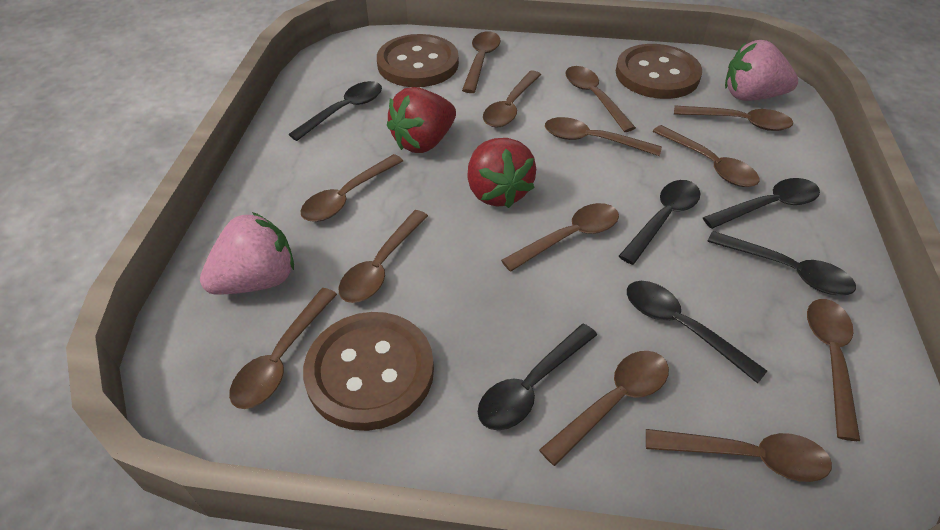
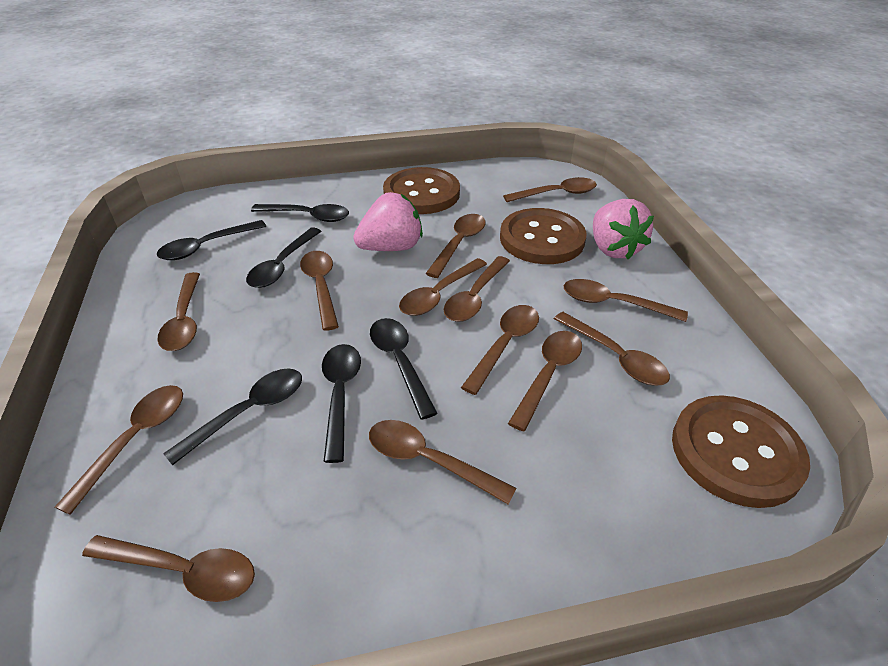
red strawberry: 2 -> 0

